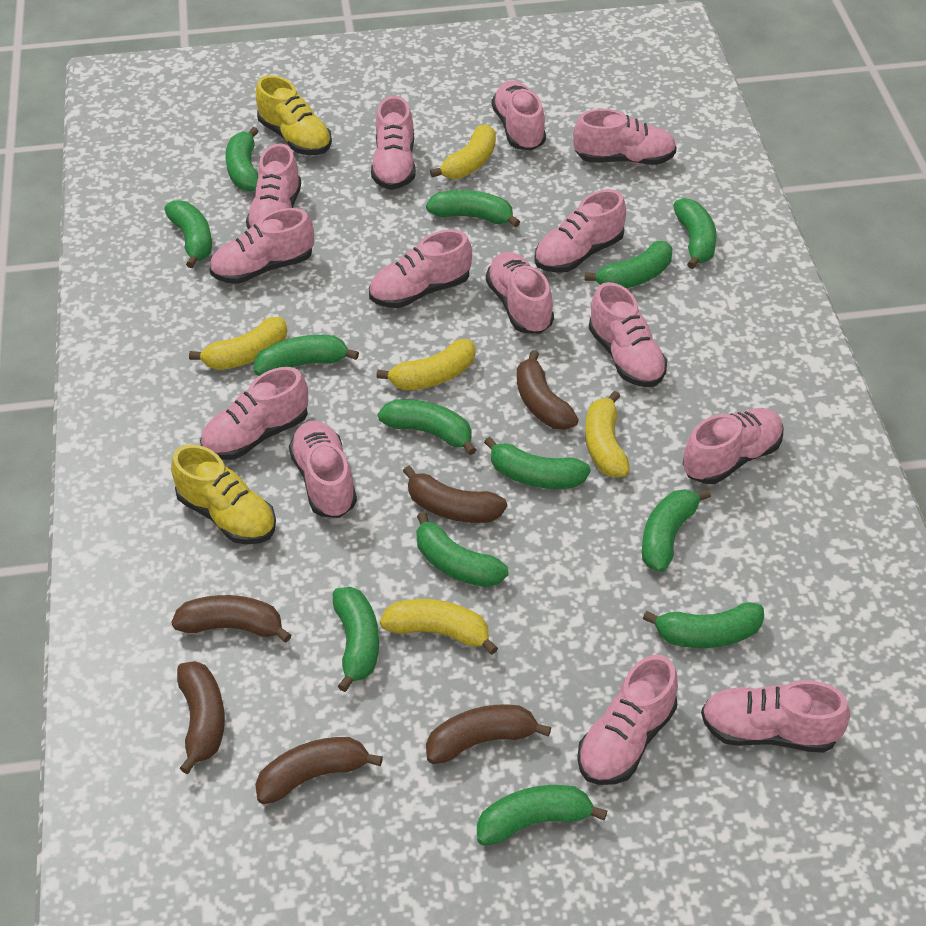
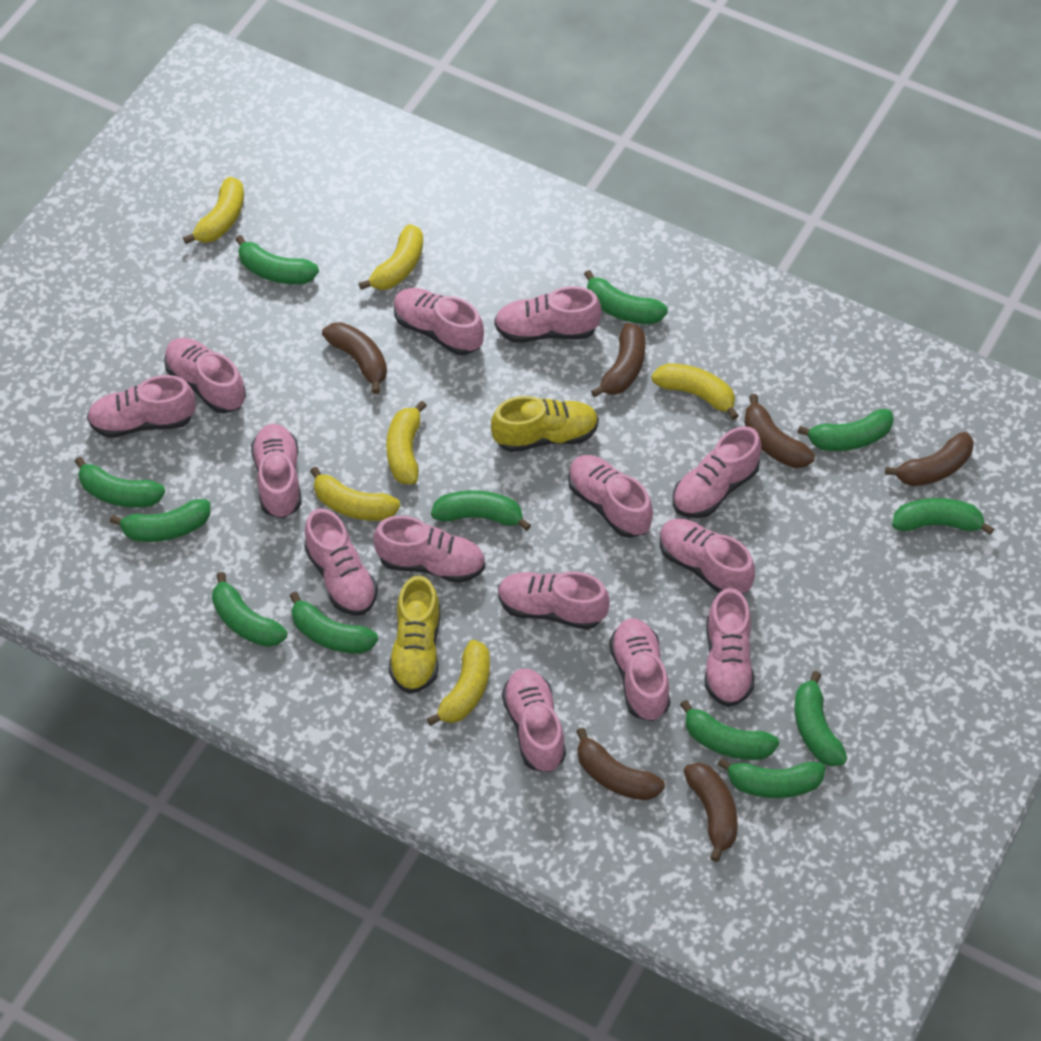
green banana: 13 -> 12
yellow banana: 5 -> 6

